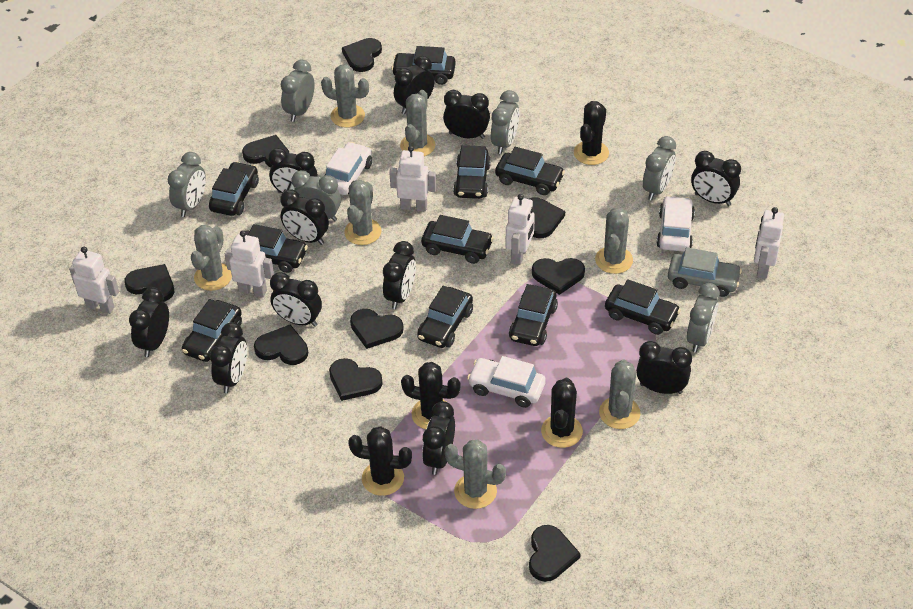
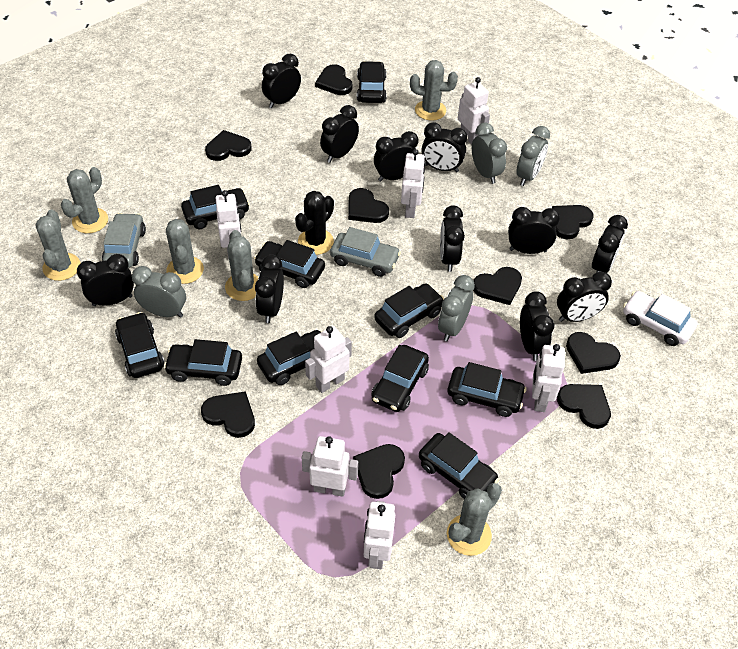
black cactus: 4 -> 1
grey cactus: 7 -> 6
grey car: 1 -> 2
grey clock: 6 -> 4
white car: 3 -> 1
white robot: 5 -> 7

